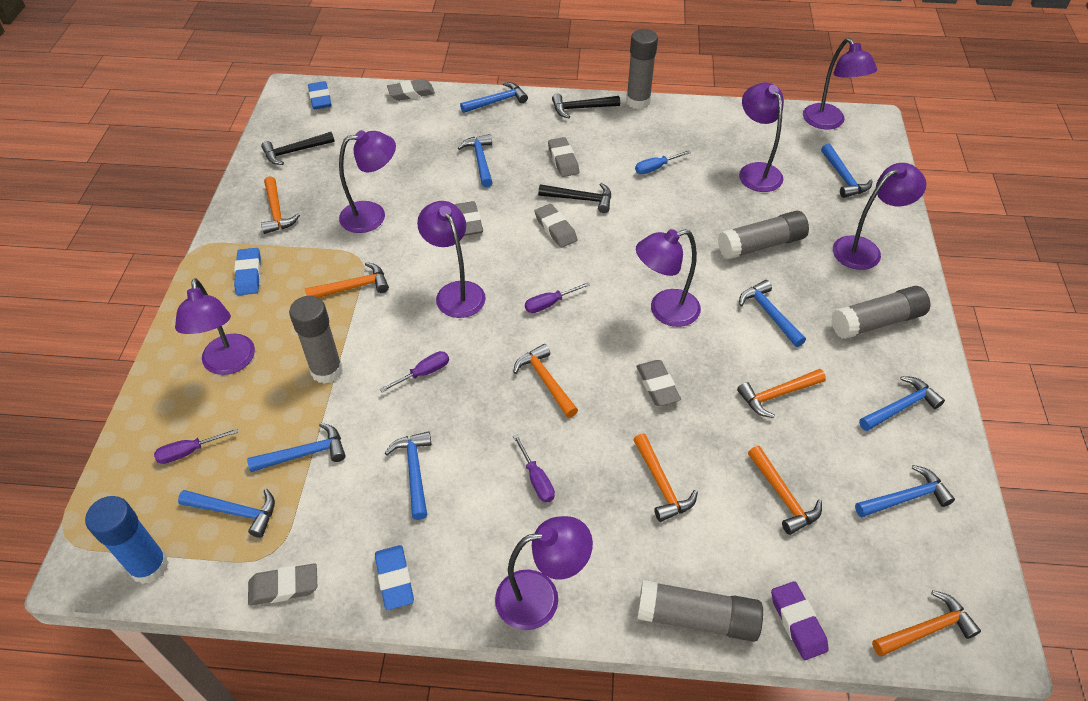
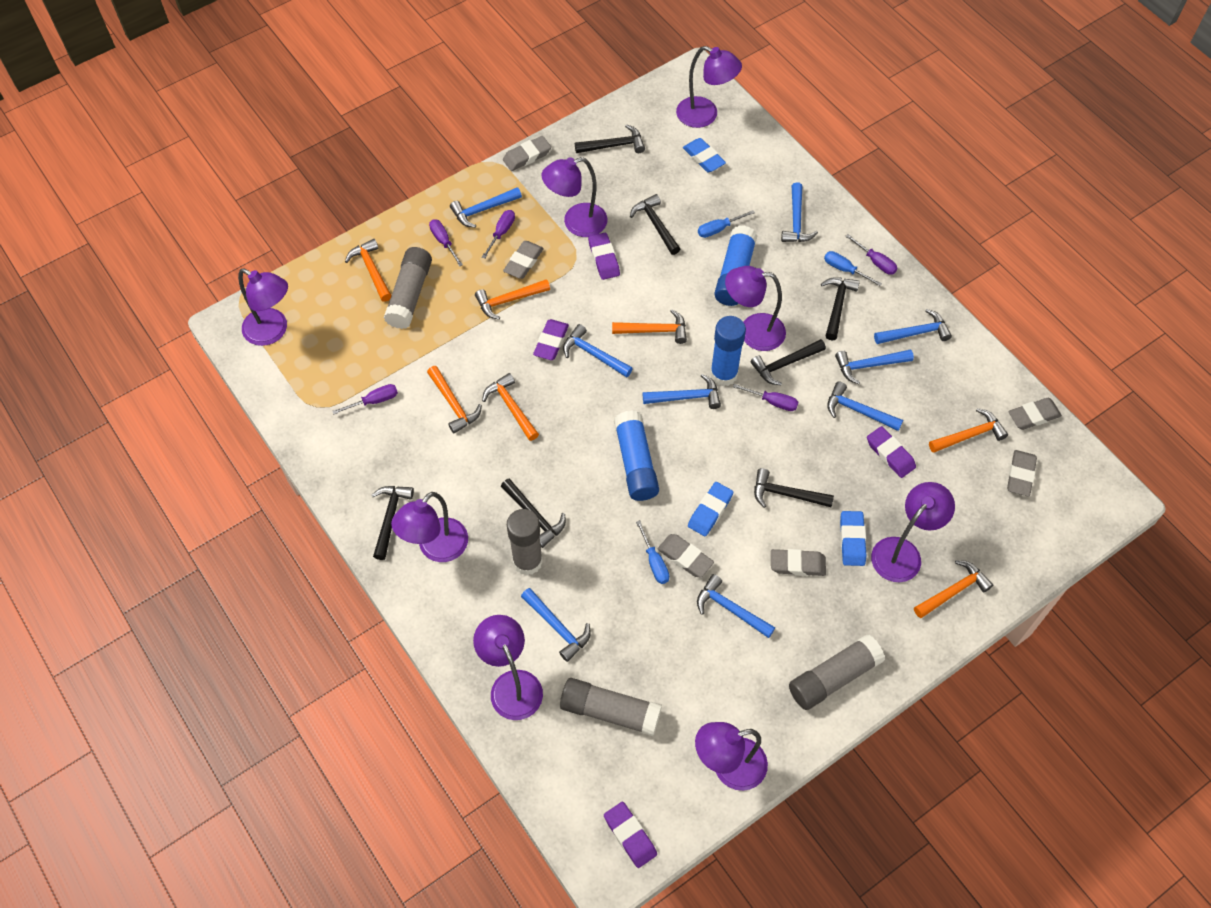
black hammer: 3 -> 7
blue glue stick: 1 -> 3
blue screwdriver: 1 -> 3
grey glue stick: 5 -> 4
purple eraser: 1 -> 4
purple screwdriver: 4 -> 5

